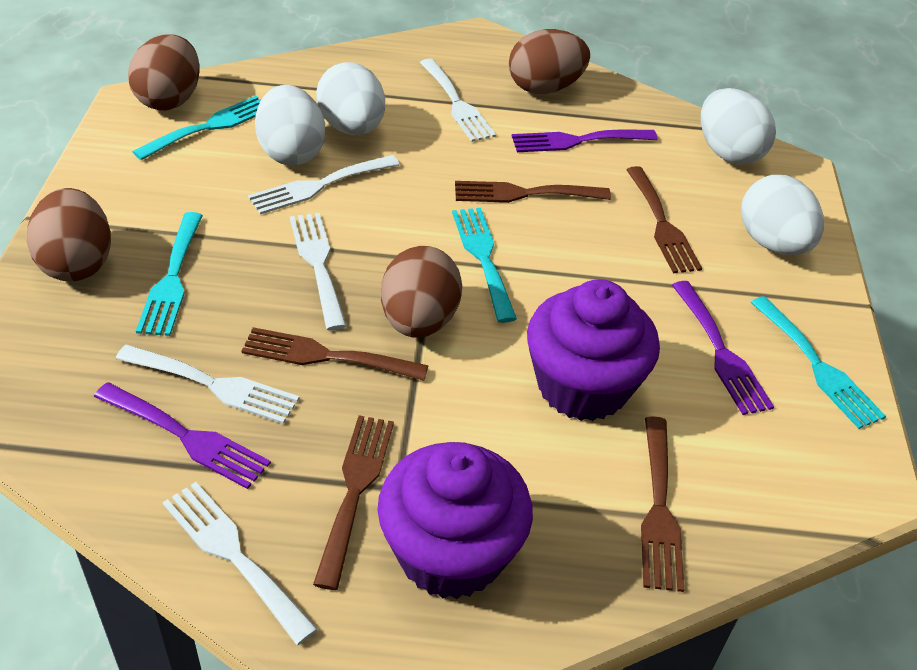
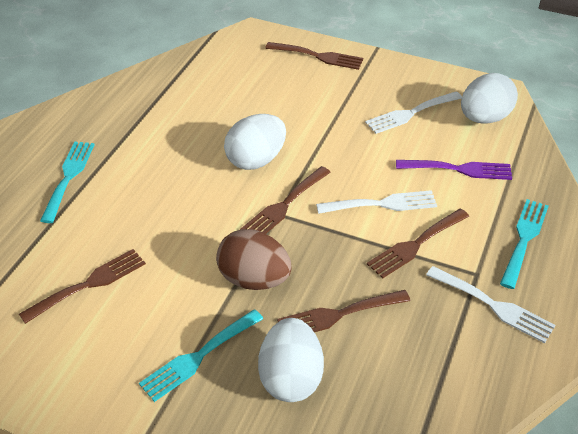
brown egg: 4 -> 1
purple cupcake: 2 -> 0
purple fork: 3 -> 1
turquoise fork: 4 -> 3
white egg: 4 -> 3
white fork: 5 -> 3

